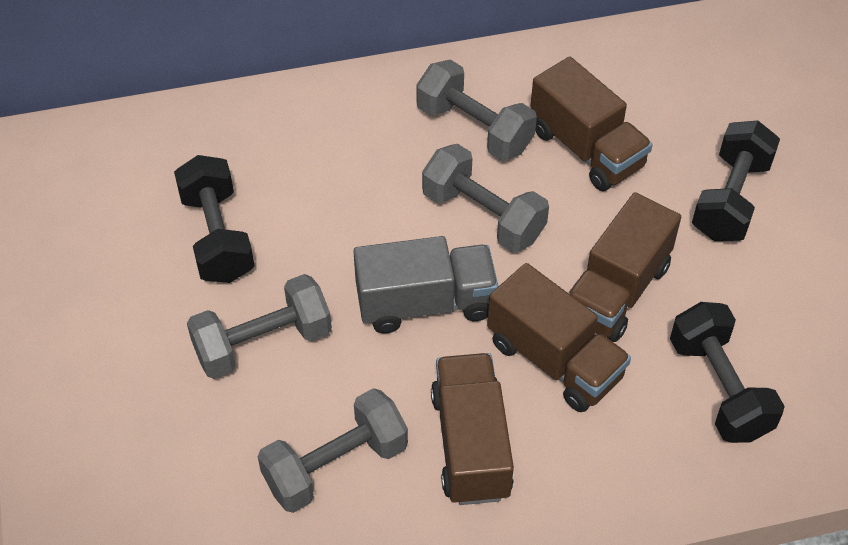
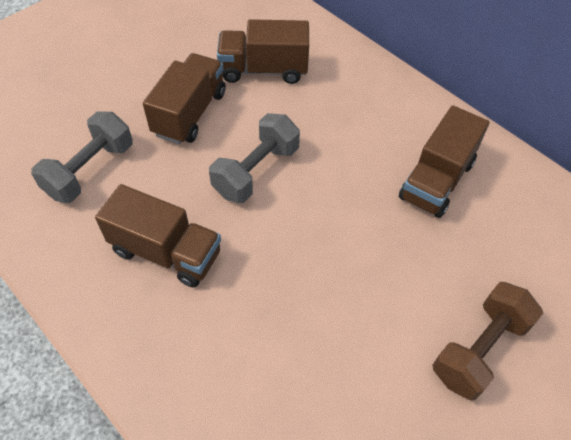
black dumbbell: 3 -> 0
brown dumbbell: 0 -> 1
grey dumbbell: 4 -> 2
grey truck: 1 -> 0

